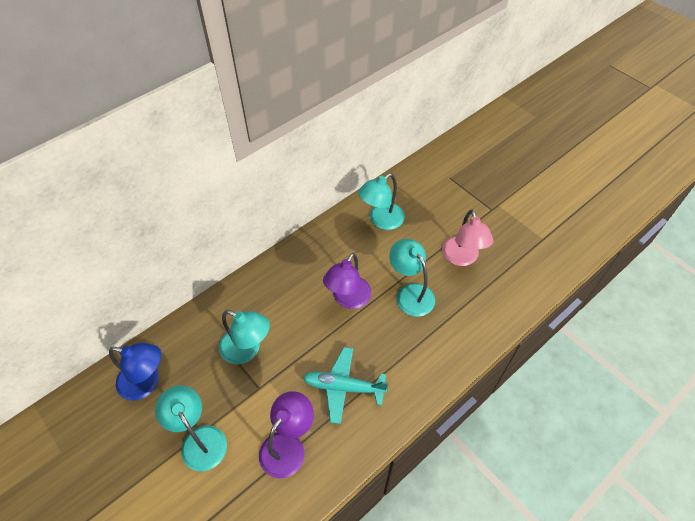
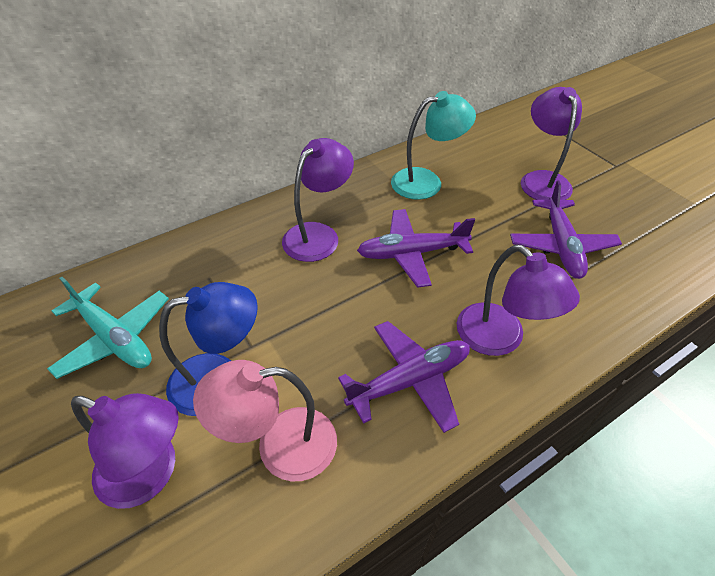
purple lamp: 2 -> 4
purple plane: 0 -> 3
turquoise lamp: 4 -> 1

